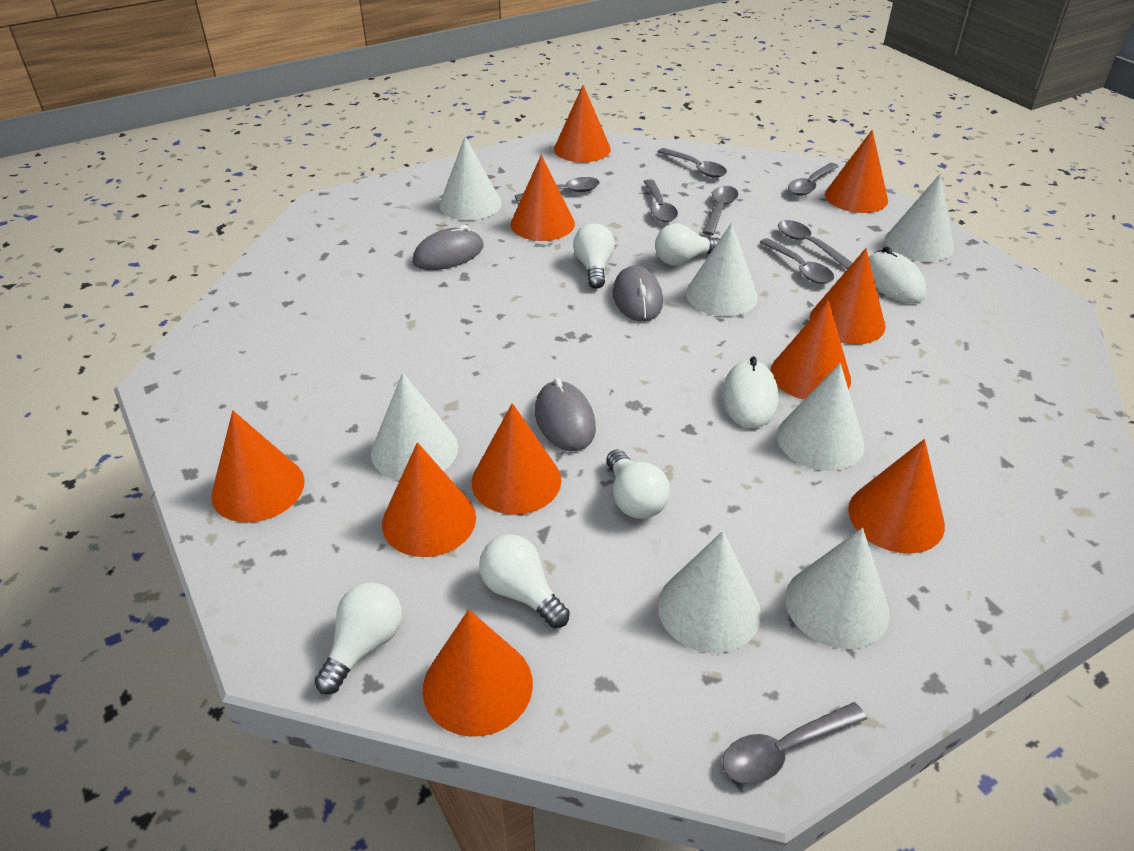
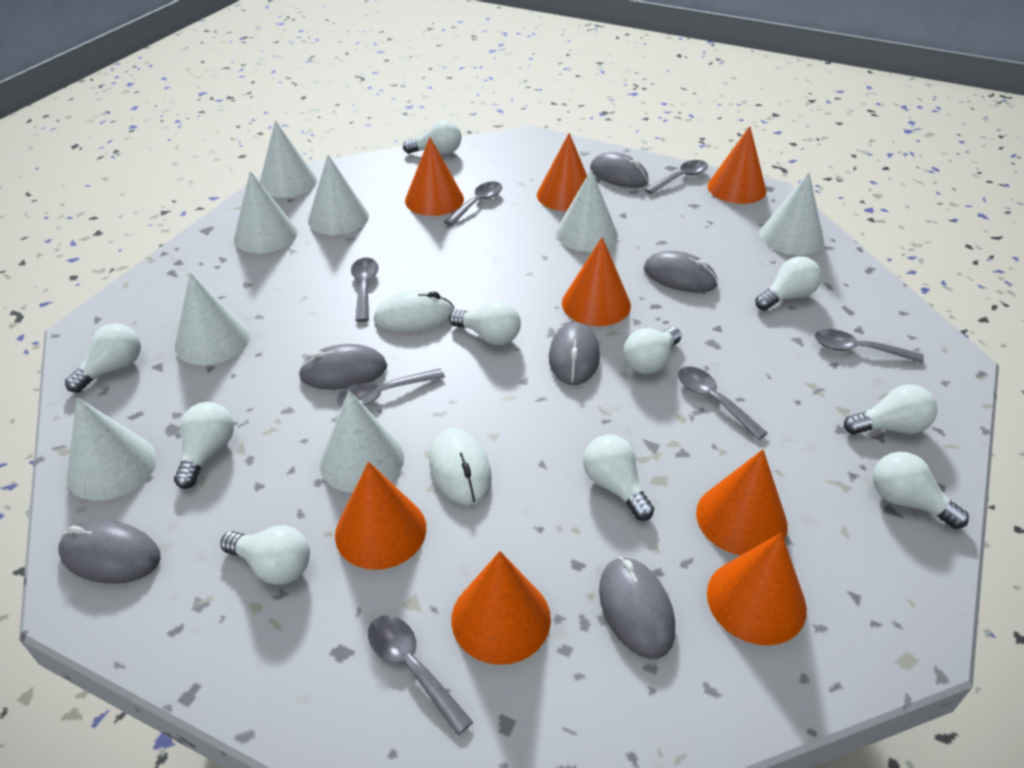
grey mouse: 3 -> 6
grey spoon: 8 -> 7
orange cone: 10 -> 8
white cone: 7 -> 8
white light bulb: 5 -> 10

